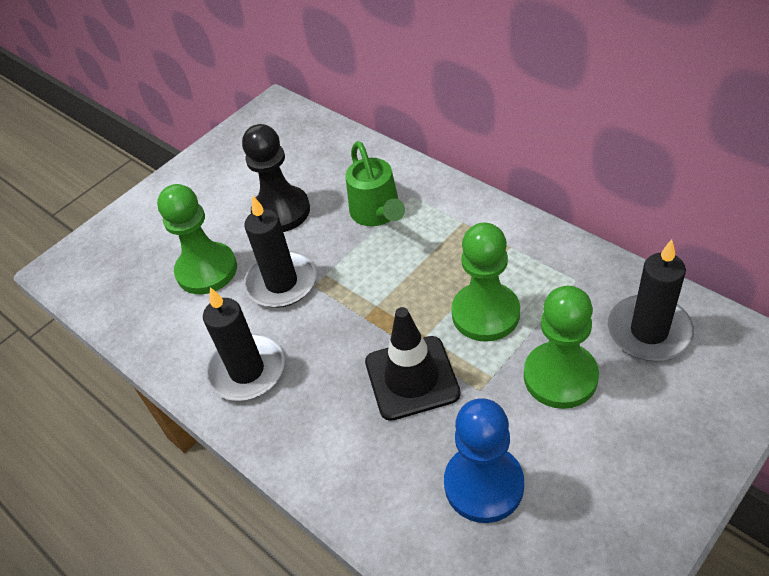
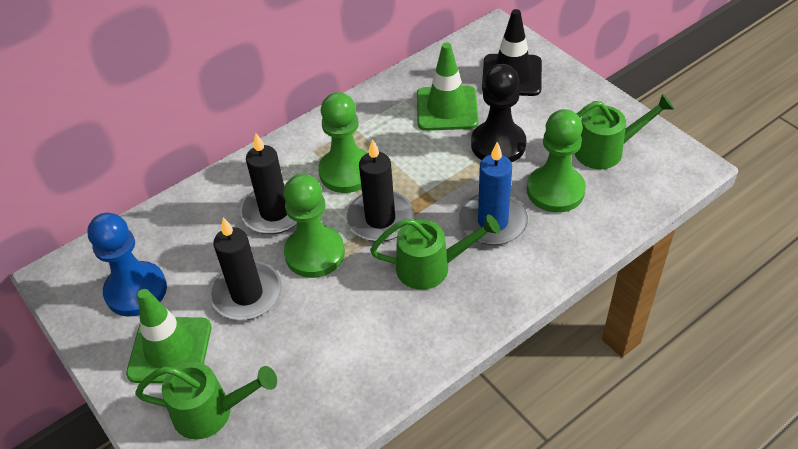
blue candle: 0 -> 1
green traffic cone: 0 -> 2
green watering can: 1 -> 3

